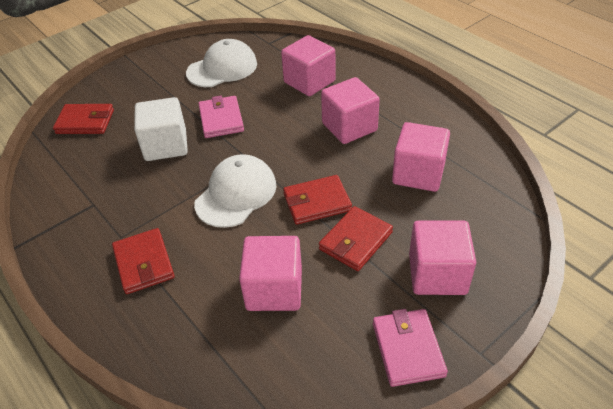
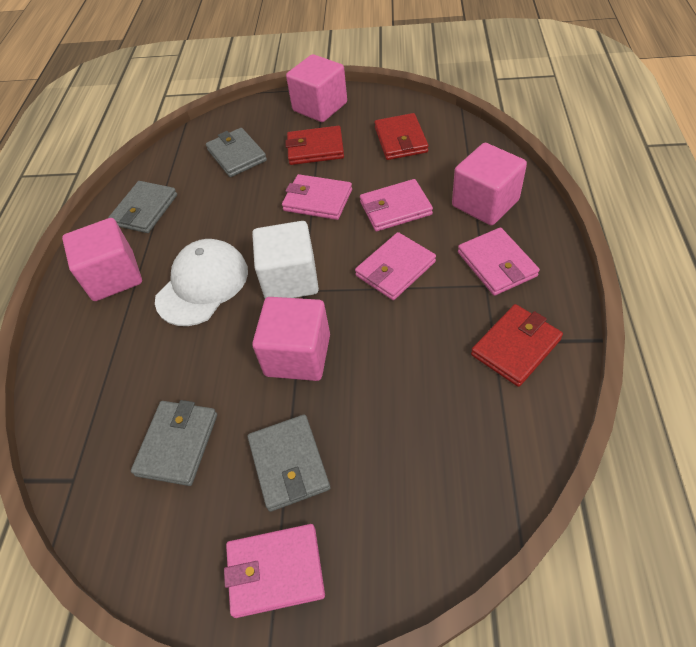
grey wallet: 0 -> 4
pink cube: 5 -> 4
pink wallet: 2 -> 5
red wallet: 4 -> 3
white cap: 2 -> 1

